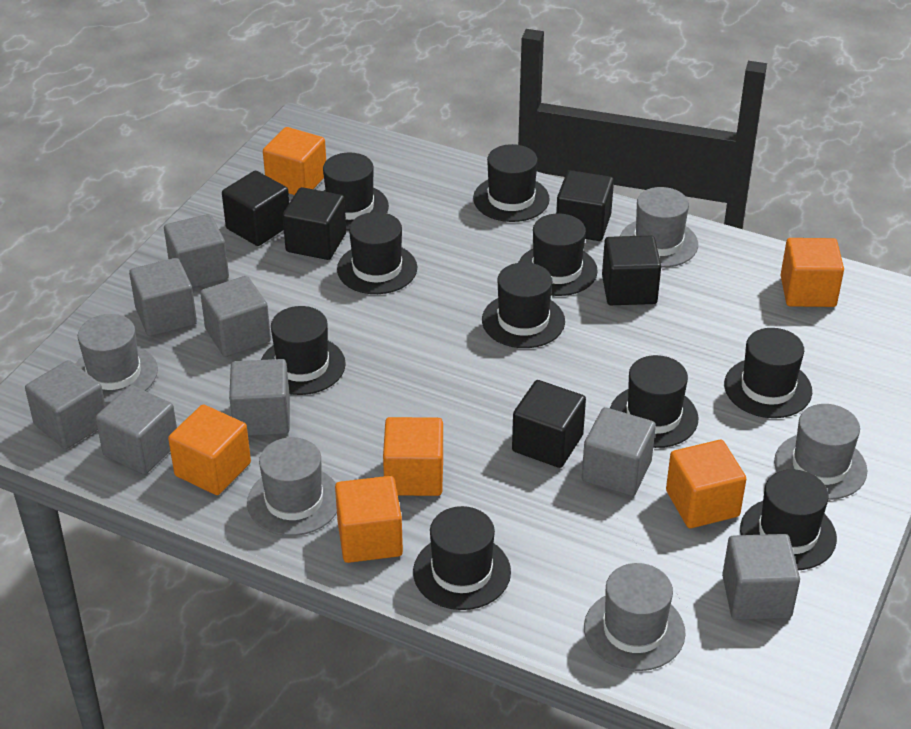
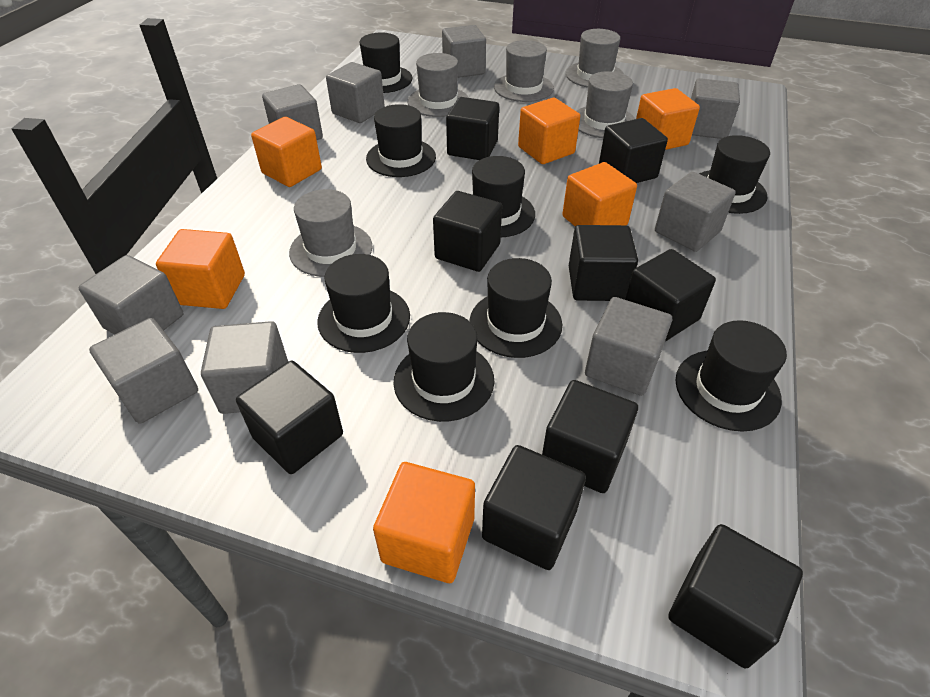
black cube: 5 -> 9
black hat: 10 -> 8
grey cube: 8 -> 9

